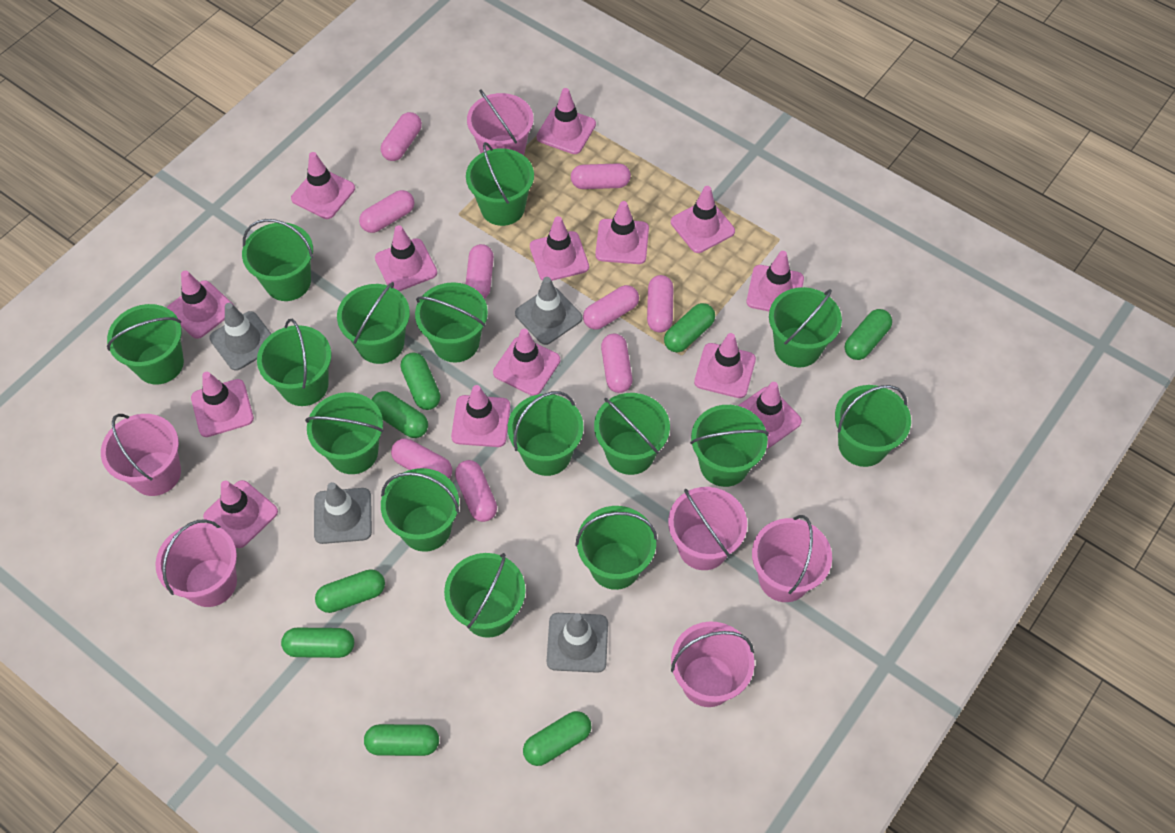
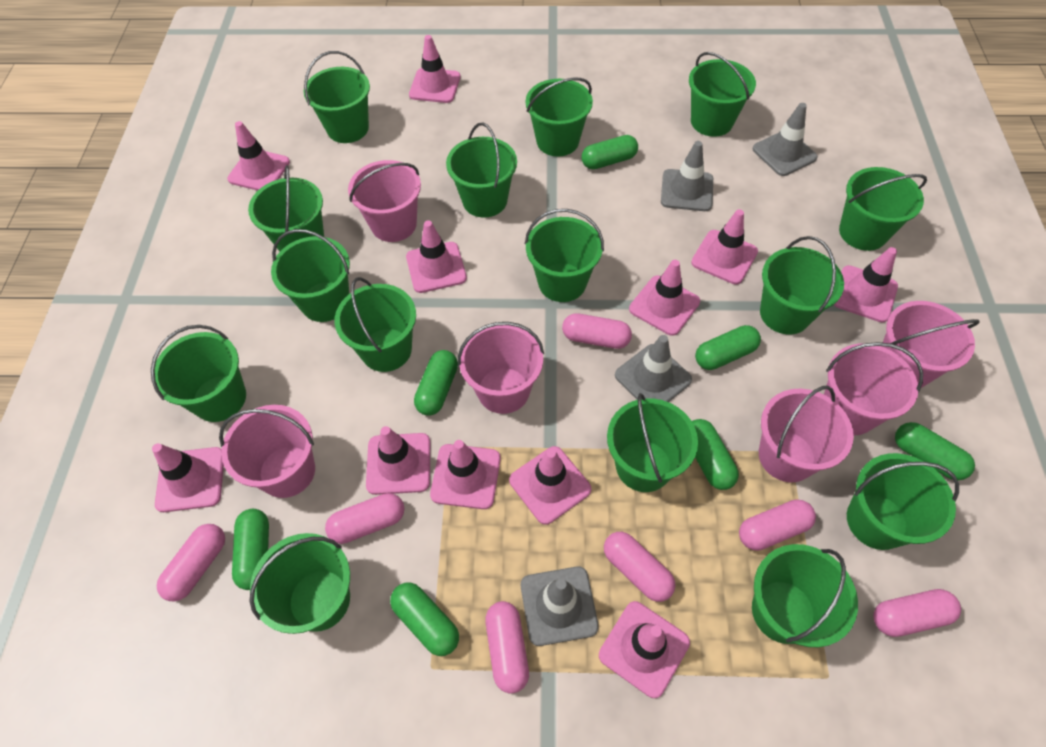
green capsule: 8 -> 7
pink capsule: 9 -> 7
pink traffic cone: 14 -> 11

